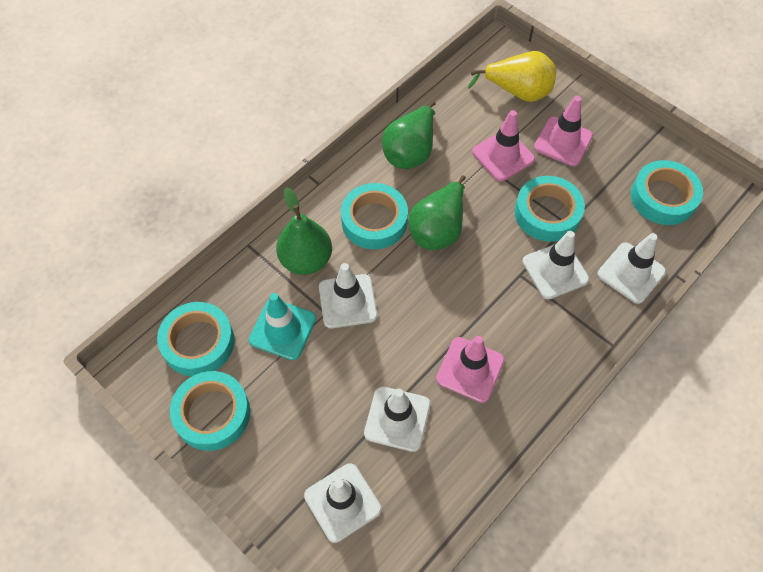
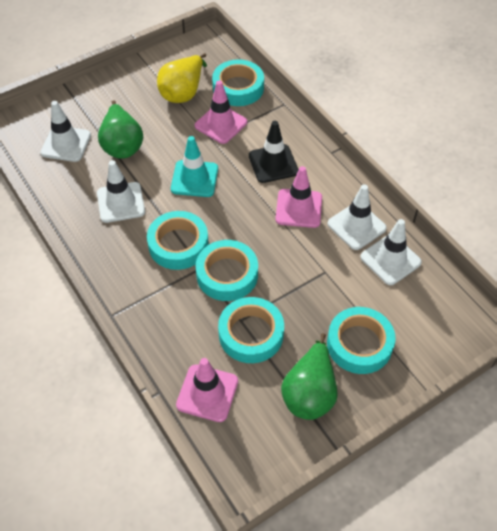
black traffic cone: 0 -> 1
green pear: 3 -> 2
white traffic cone: 5 -> 4

